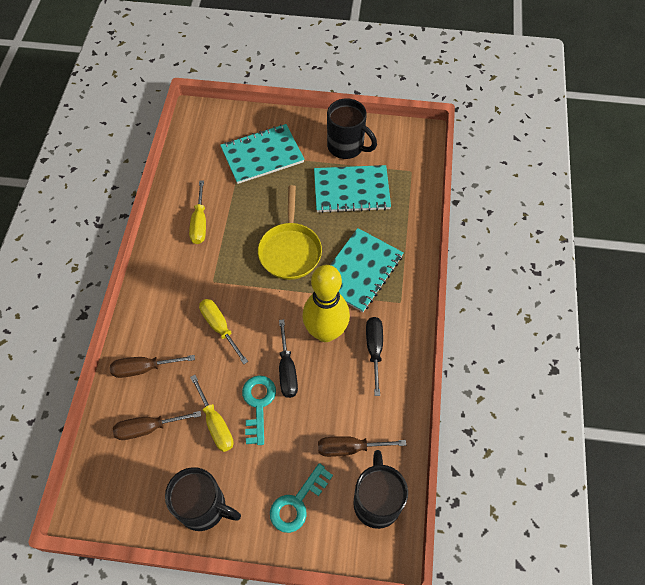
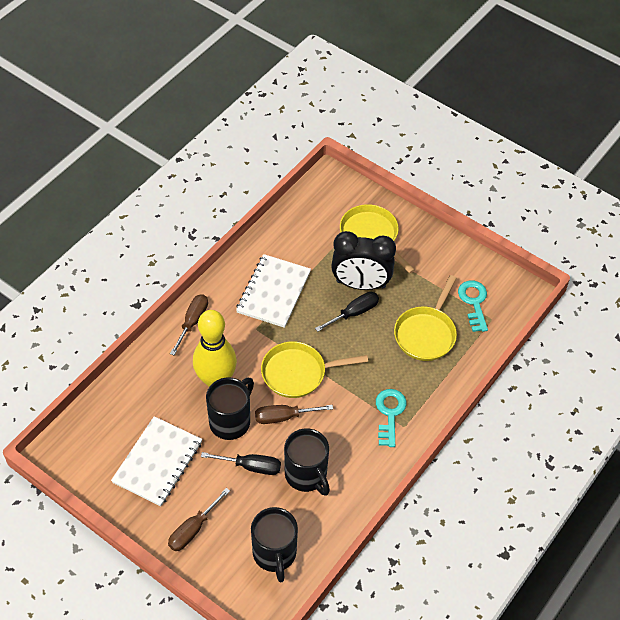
black clock: 0 -> 1
turquoise notebook: 3 -> 0
white notebook: 0 -> 2
yellow pan: 1 -> 3
yellow screwdriver: 3 -> 0

